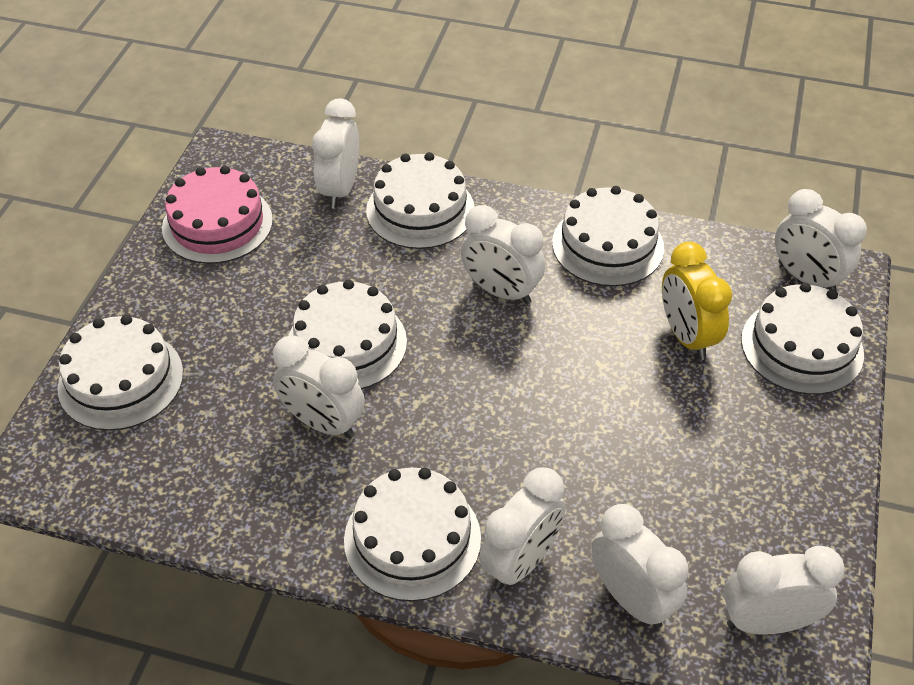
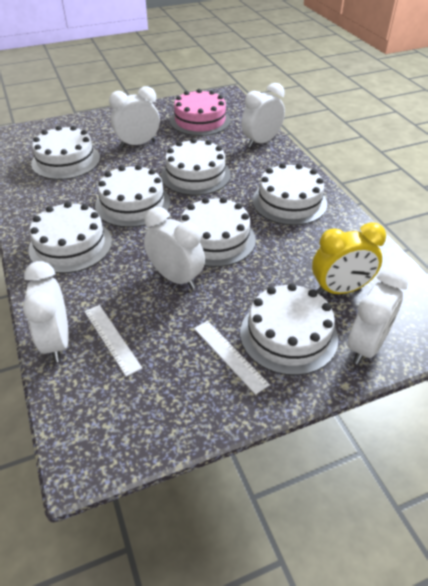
white cake: 6 -> 7
white clock: 7 -> 5
white ruler: 0 -> 2

